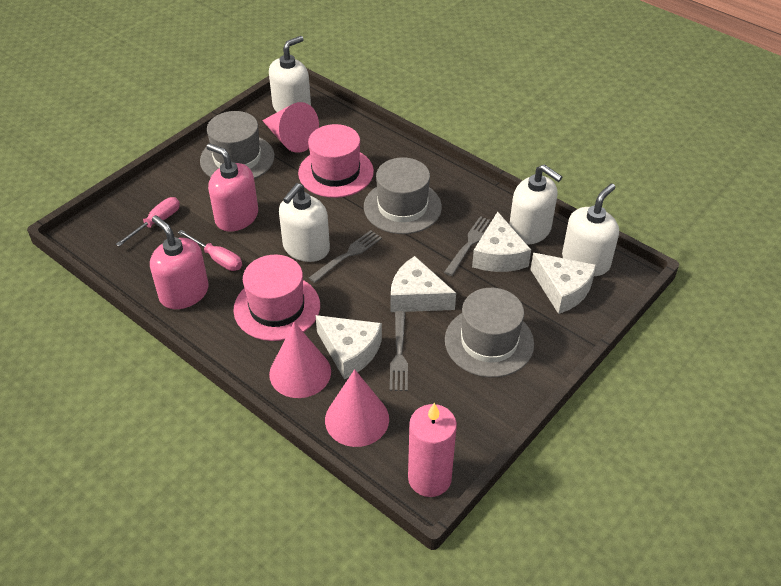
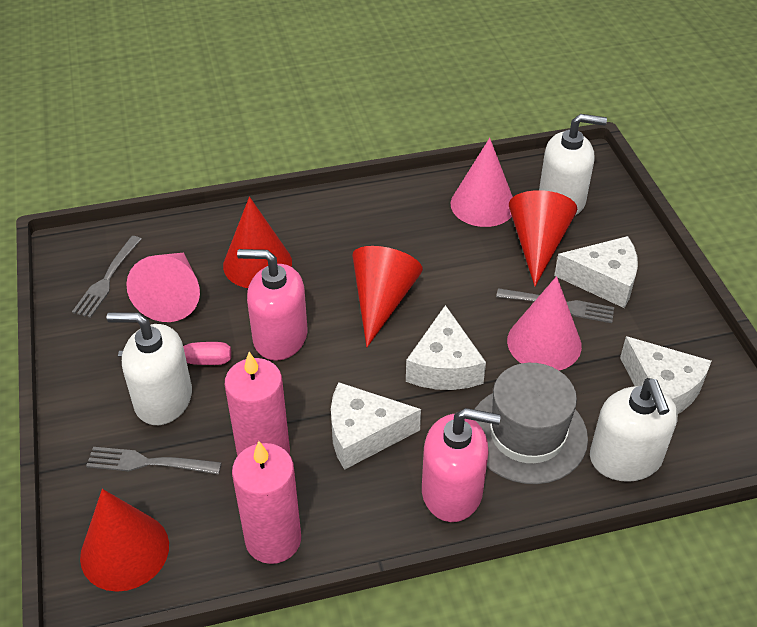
grey hat: 3 -> 1
pink candle: 1 -> 2
pink hat: 2 -> 0
pink screwdriver: 2 -> 1
red cone: 0 -> 4
white soap dispenser: 4 -> 3

